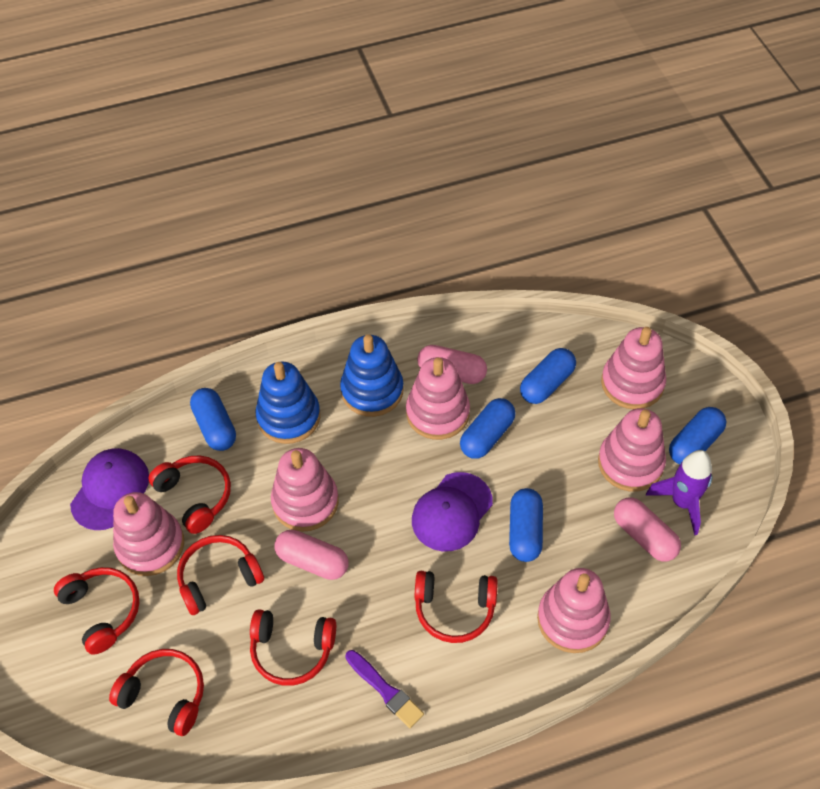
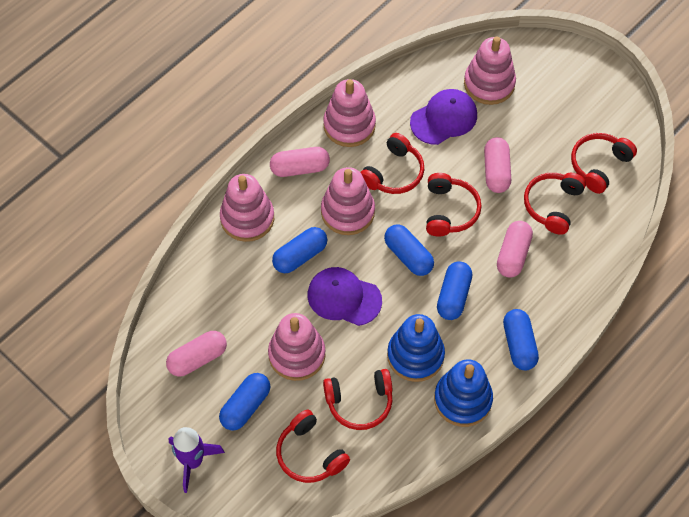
pink capsule: 3 -> 4
pink stacking toy: 6 -> 5
purple brush: 1 -> 0

